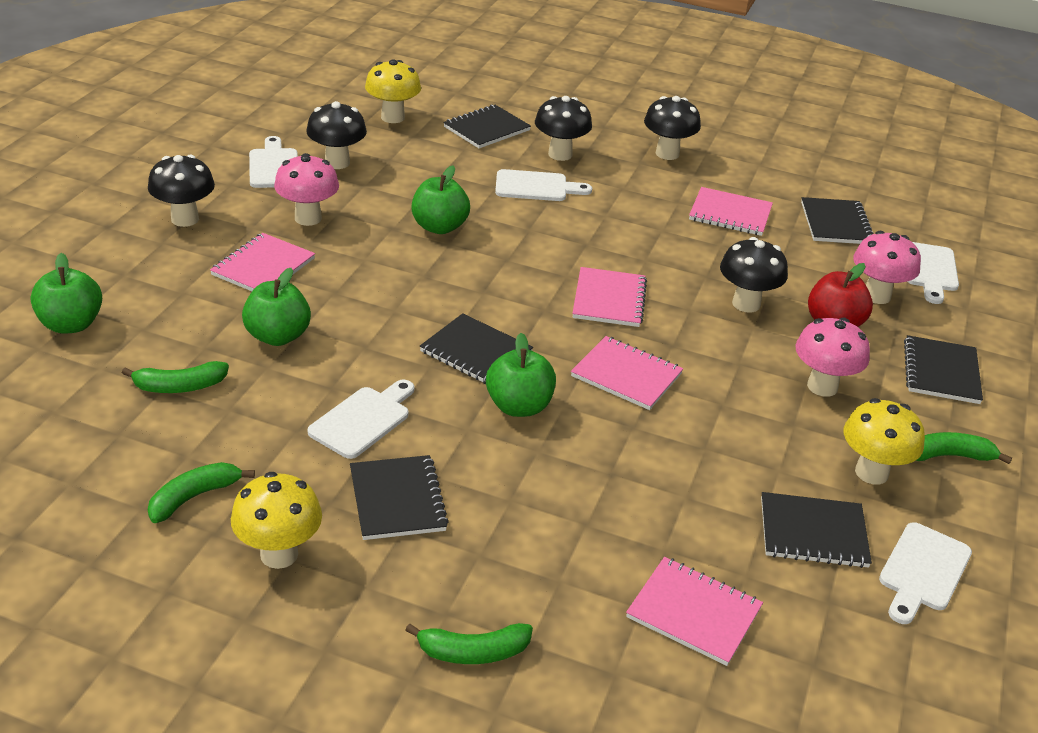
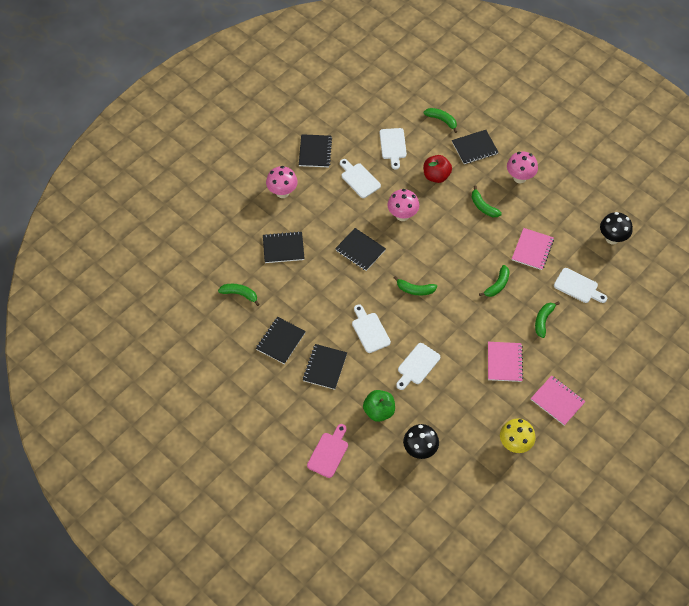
black mushroom: 5 -> 2
green apple: 4 -> 1
green banana: 4 -> 6
pink cutting board: 0 -> 1
pink notebook: 5 -> 3
yellow mushroom: 3 -> 1

